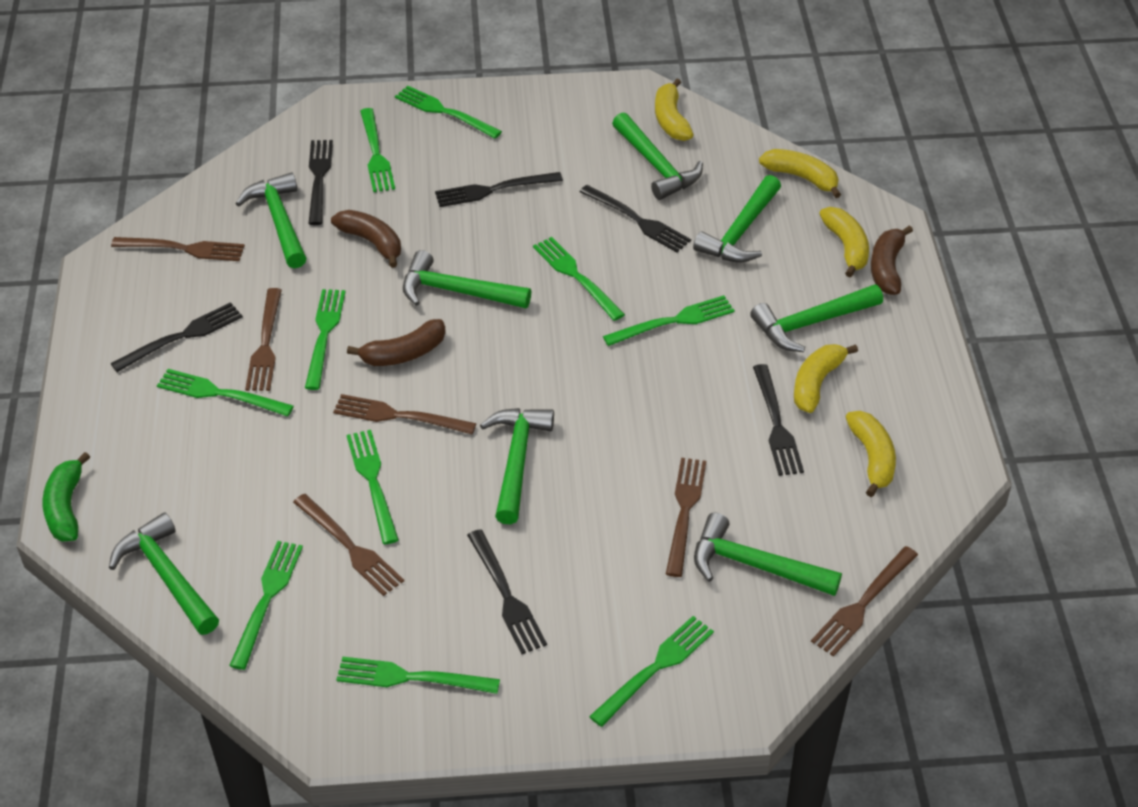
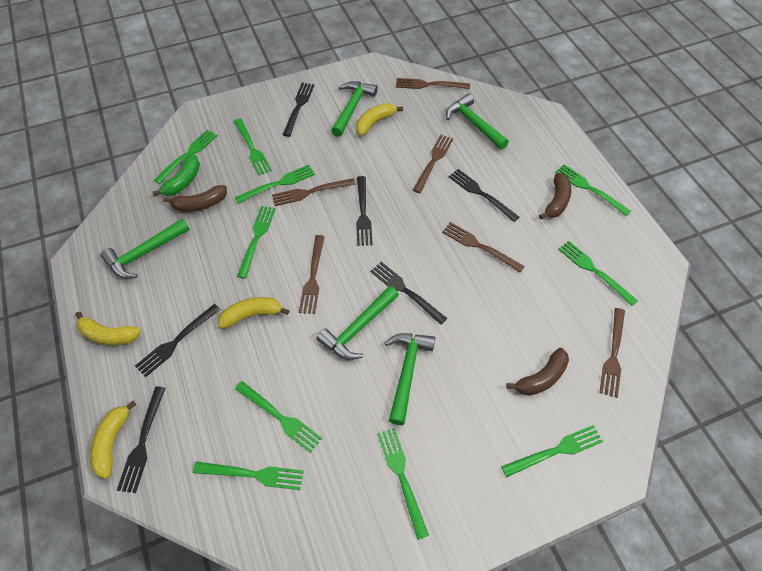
green hammer: 8 -> 5
yellow banana: 5 -> 4

